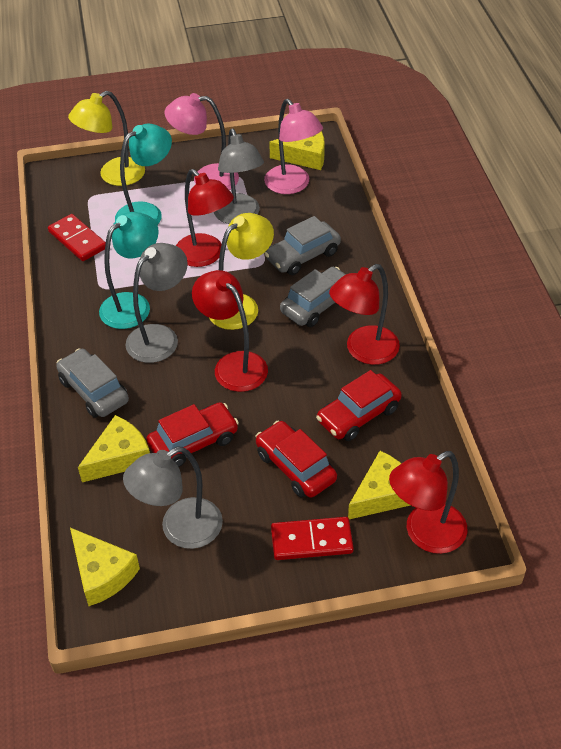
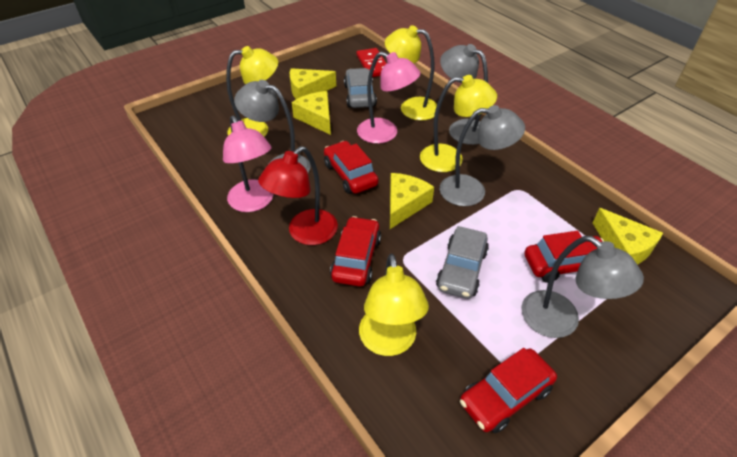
grey car: 3 -> 2
grey lamp: 3 -> 4
red car: 3 -> 4
red domino: 2 -> 1
red lamp: 4 -> 1
turquoise lamp: 2 -> 0
yellow lamp: 2 -> 4

